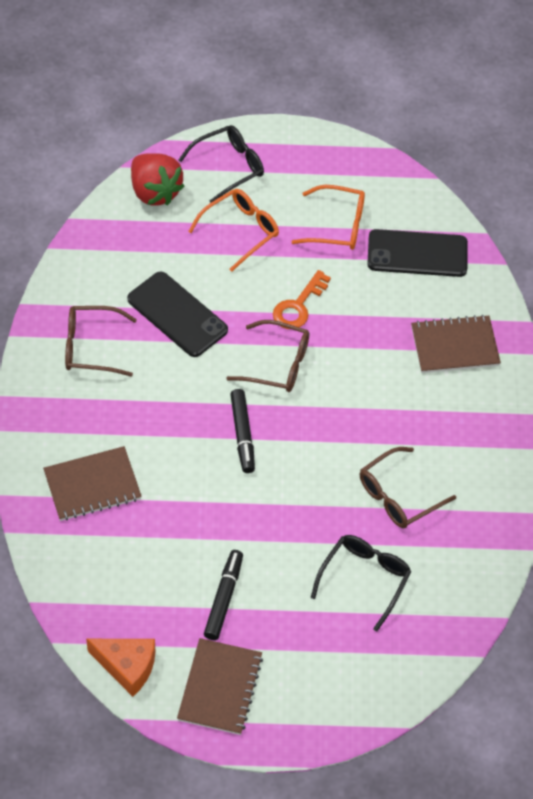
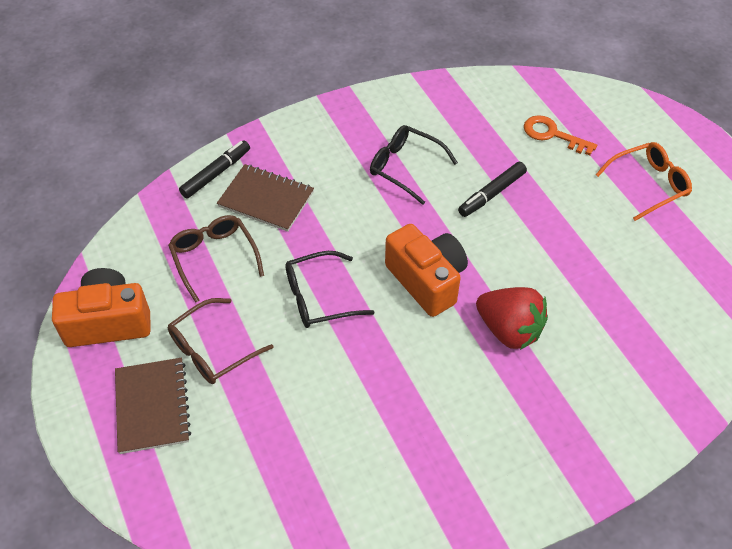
black phone: 2 -> 0
brown glasses: 3 -> 2
brown notebook: 3 -> 2
orange camera: 0 -> 2
orange cheese: 1 -> 0
orange glasses: 2 -> 1

